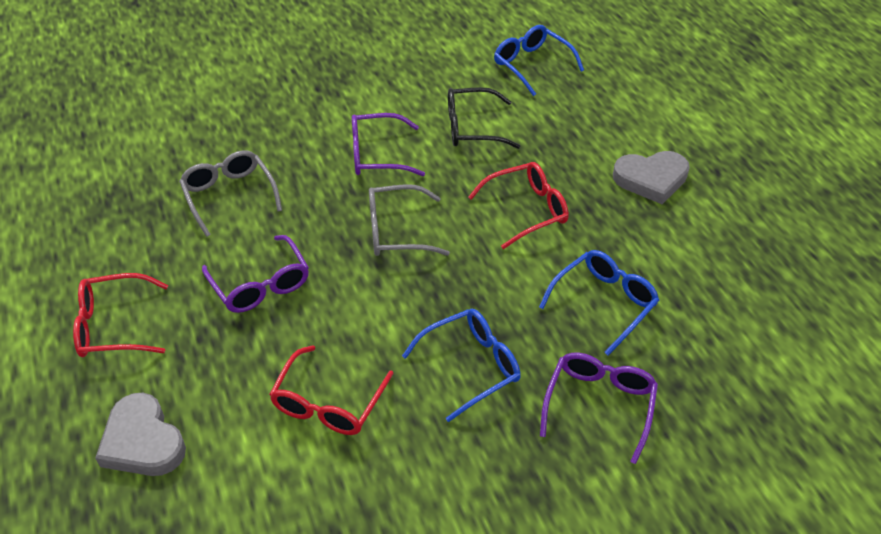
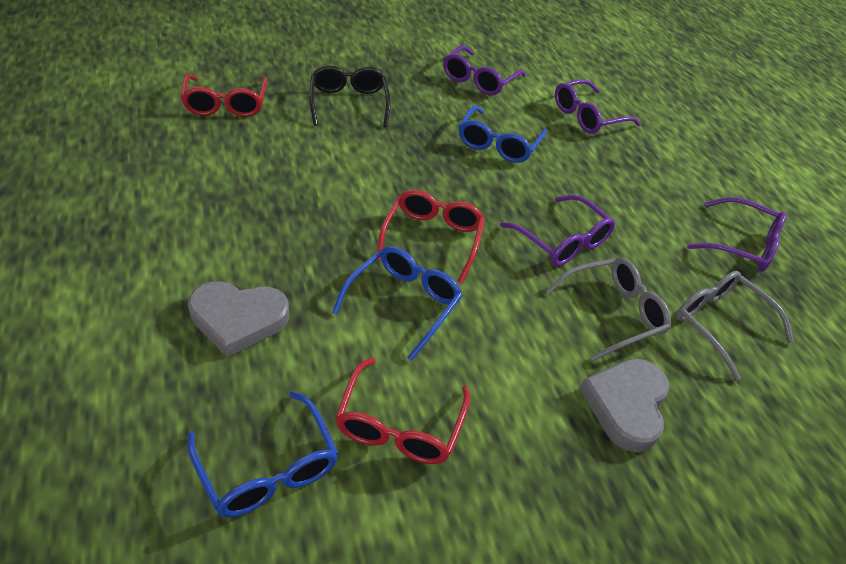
purple glasses: 3 -> 4

